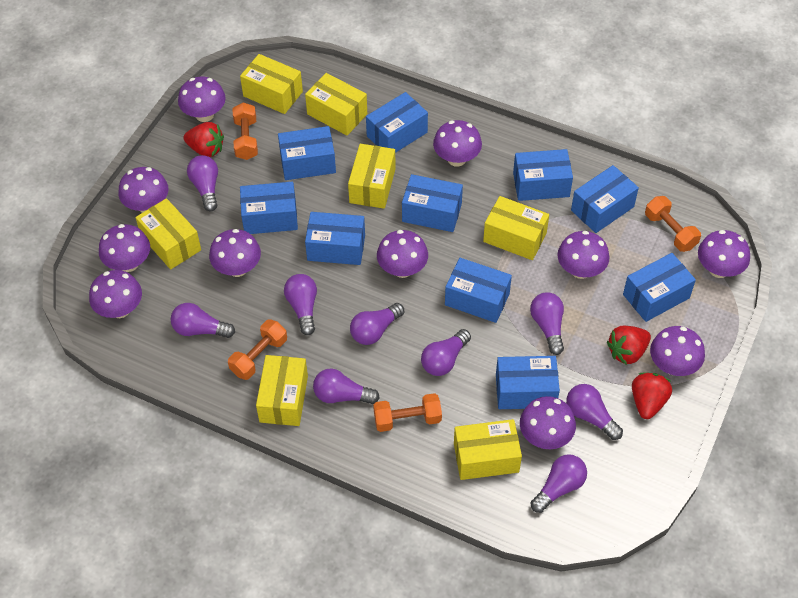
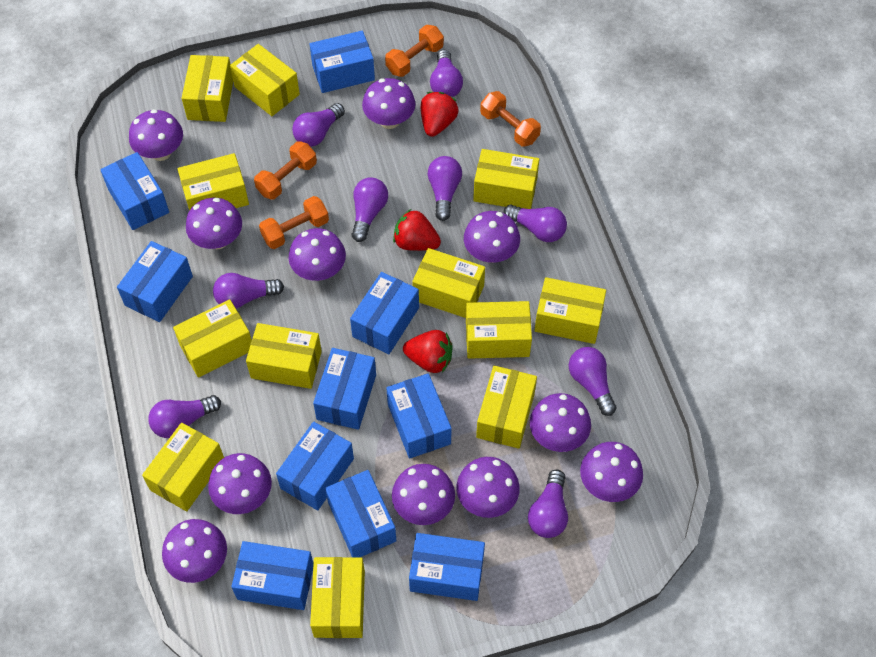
yellow box: 7 -> 12

